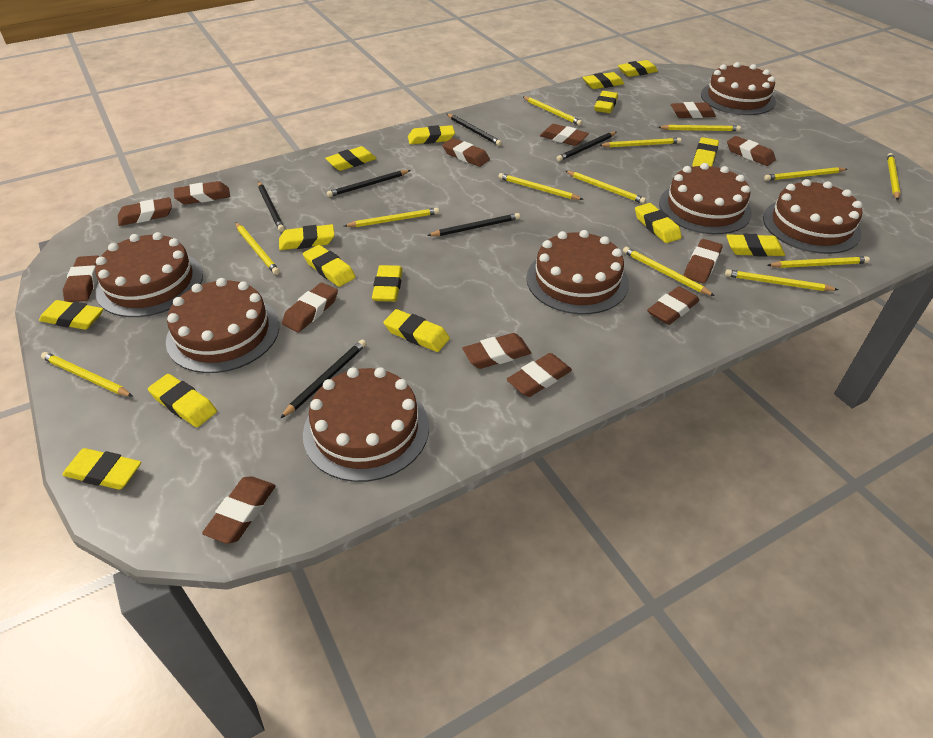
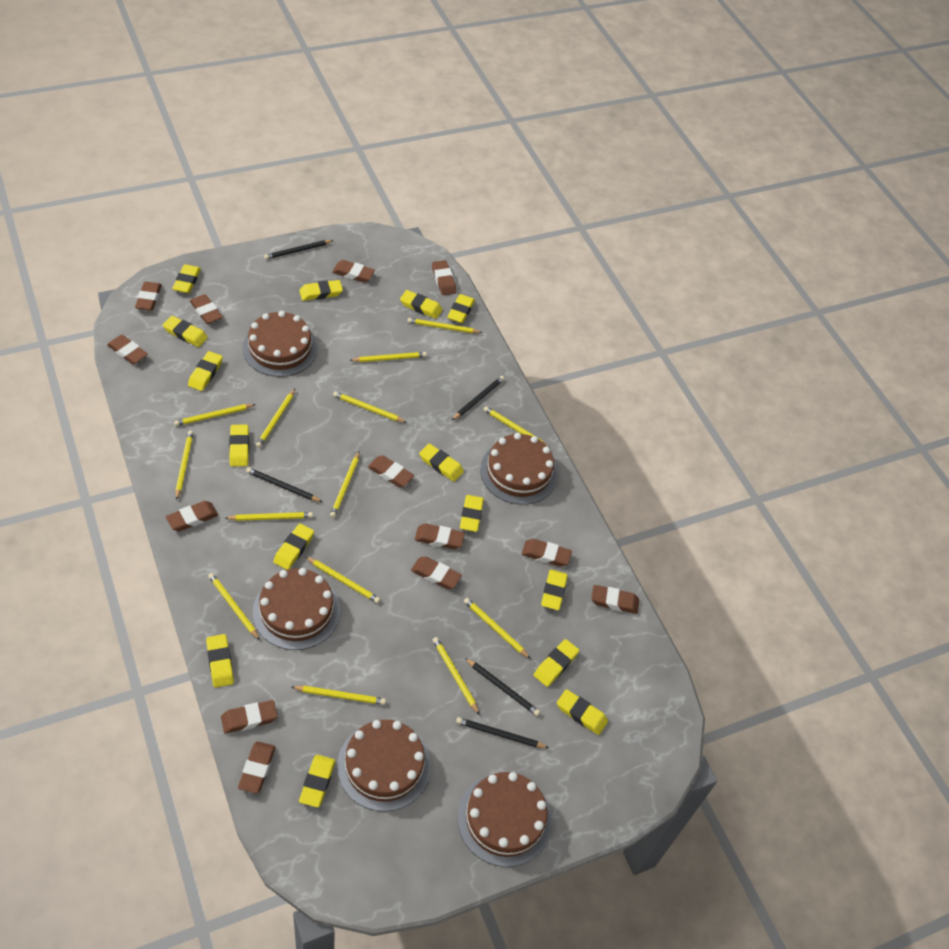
black pencil: 6 -> 5
brown cake: 7 -> 5
yellow pencil: 13 -> 14

